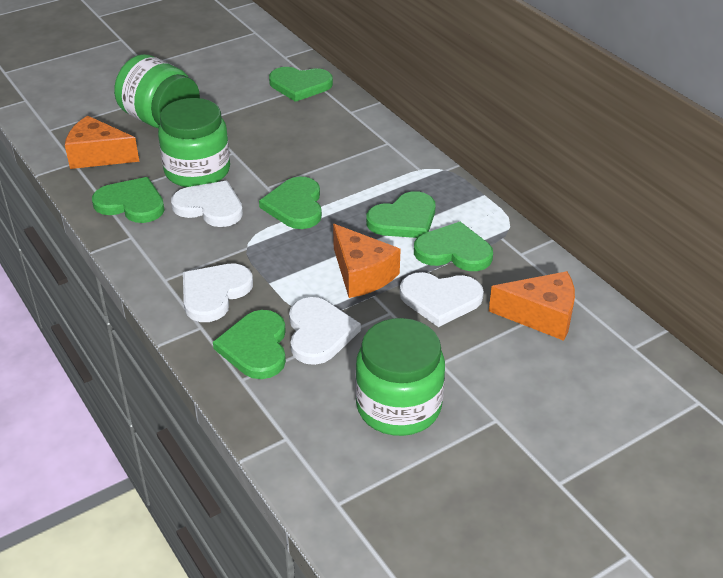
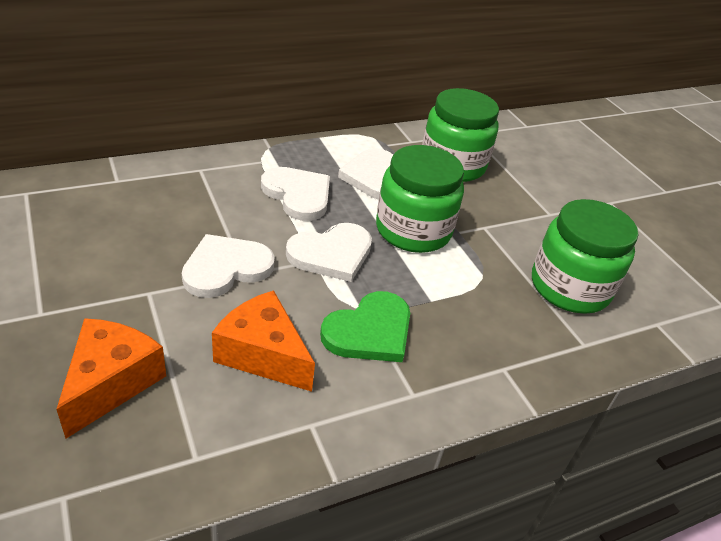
green heart: 6 -> 1
orange cheese: 3 -> 2

